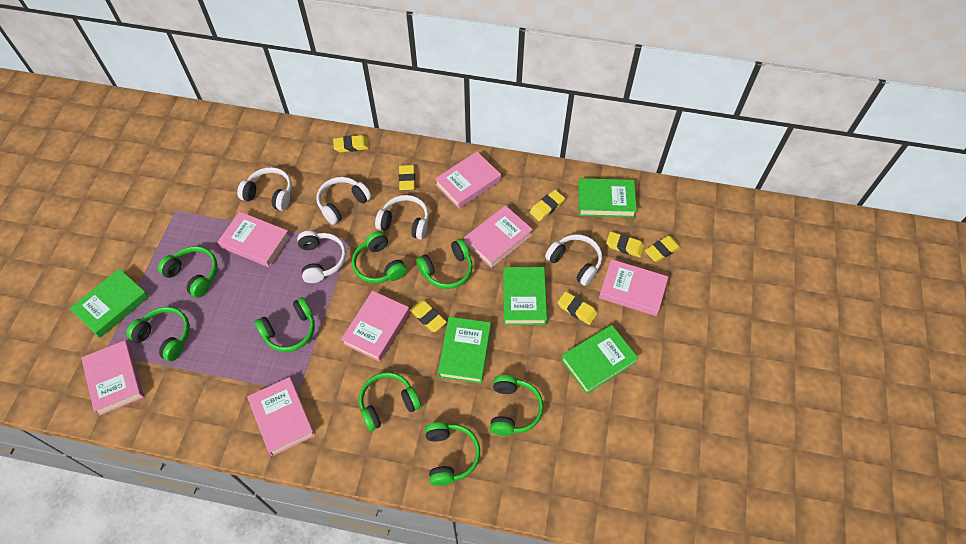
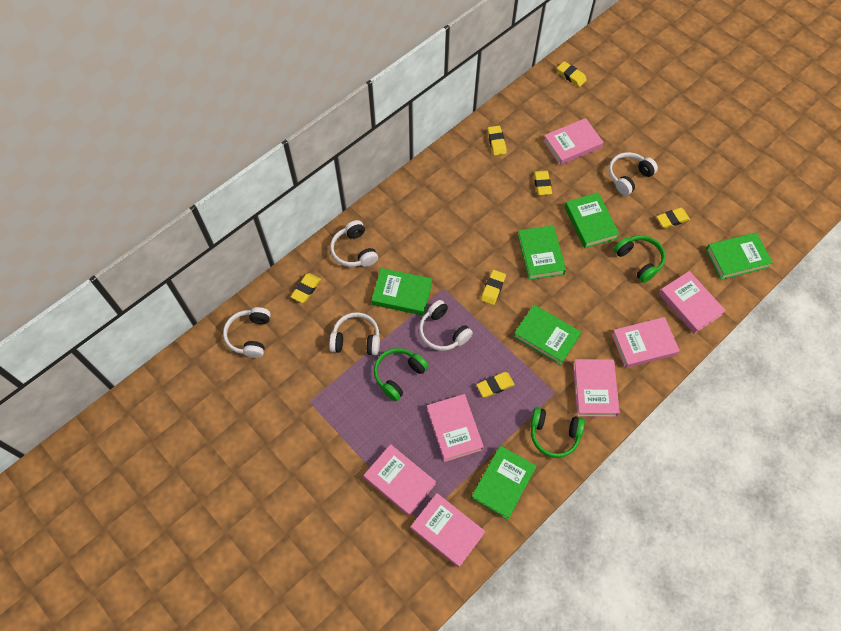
green book: 5 -> 6
green headphones: 8 -> 3

